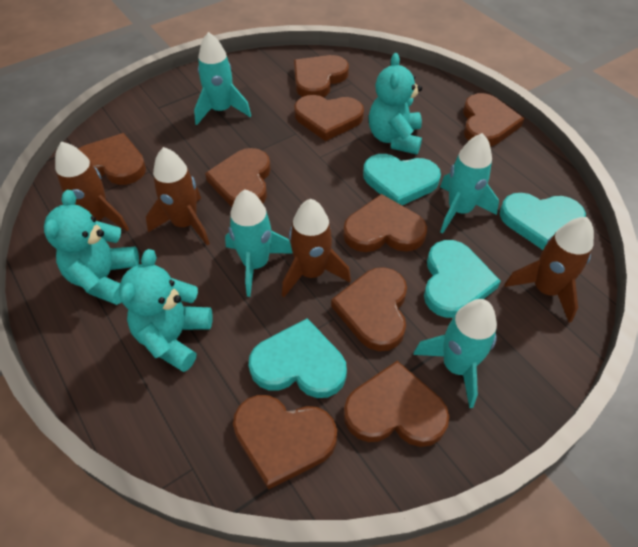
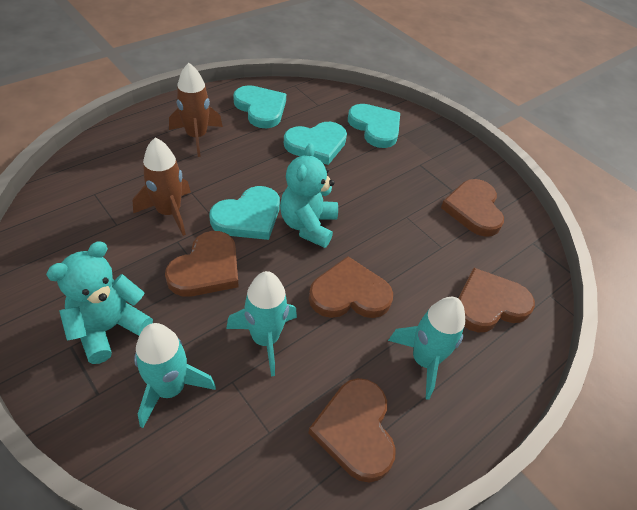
brown heart: 9 -> 5
brown rocket: 4 -> 2
turquoise rocket: 4 -> 3
turquoise teddy bear: 3 -> 2

